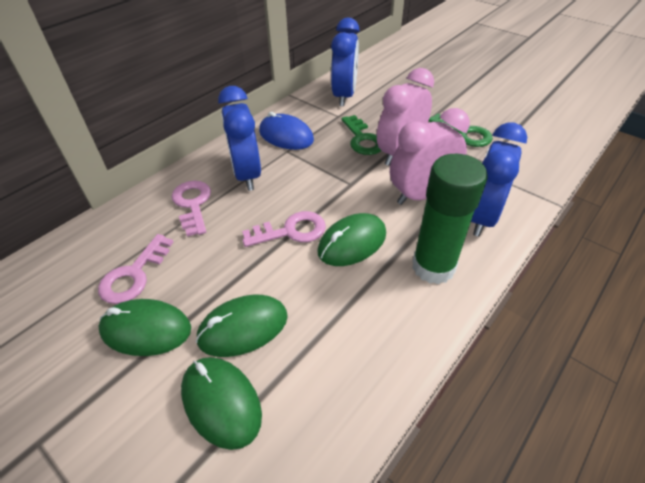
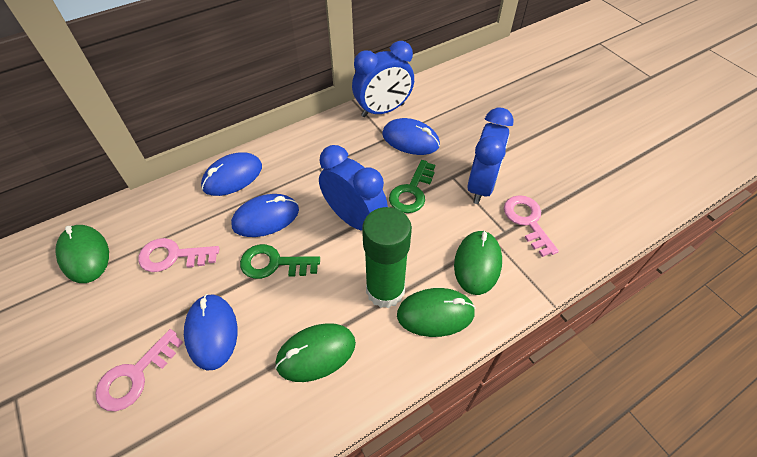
blue mouse: 1 -> 4
pink clock: 2 -> 0

